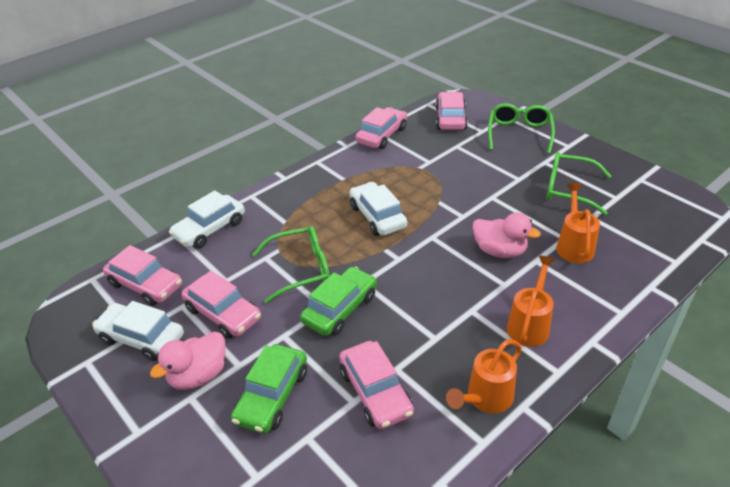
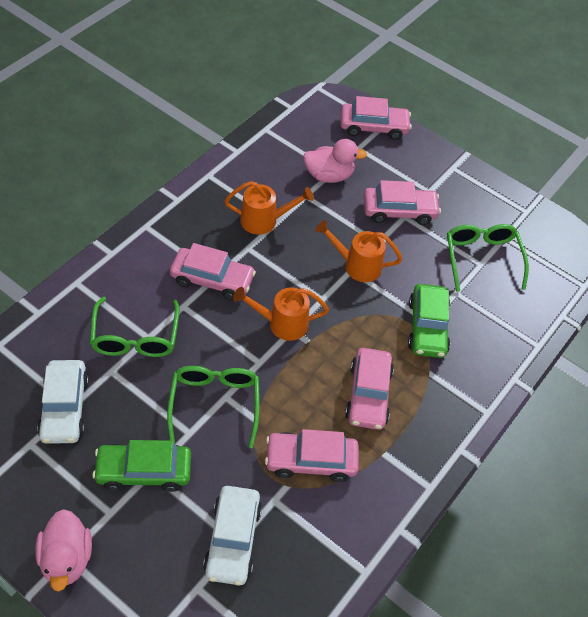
white car: 3 -> 2

